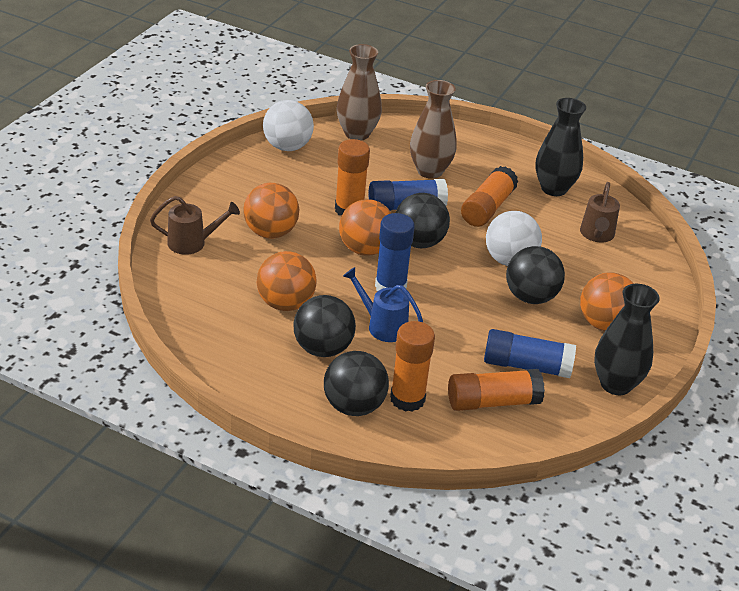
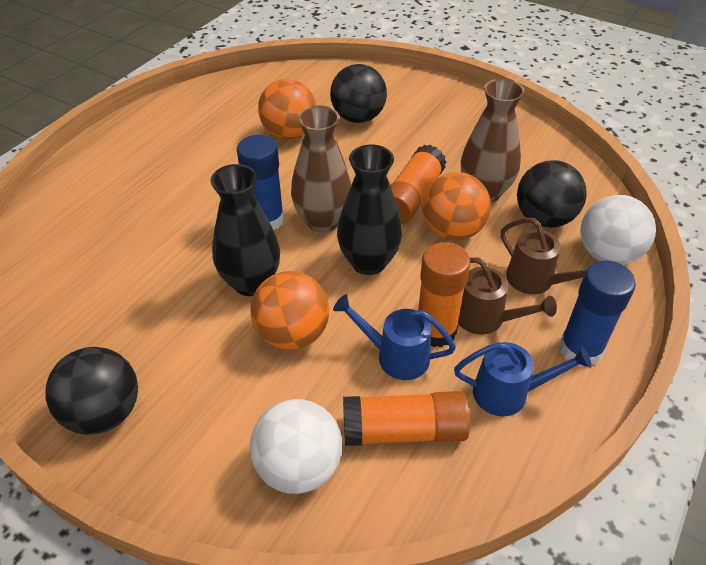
black ball: 4 -> 3
blue glue stick: 3 -> 2
blue watering can: 1 -> 2
orange ball: 4 -> 3
orange glue stick: 4 -> 3

